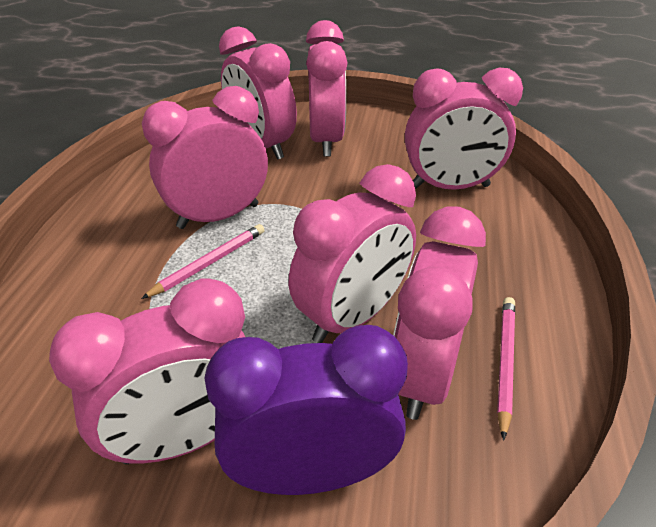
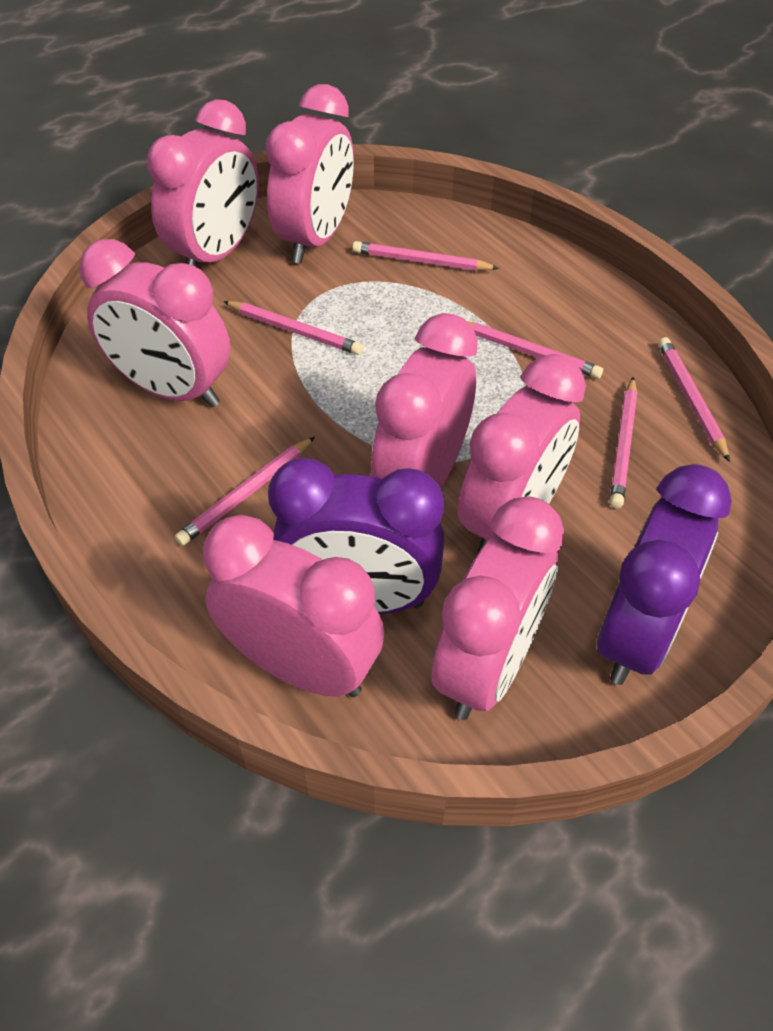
pink pencil: 2 -> 6
purple clock: 1 -> 2

